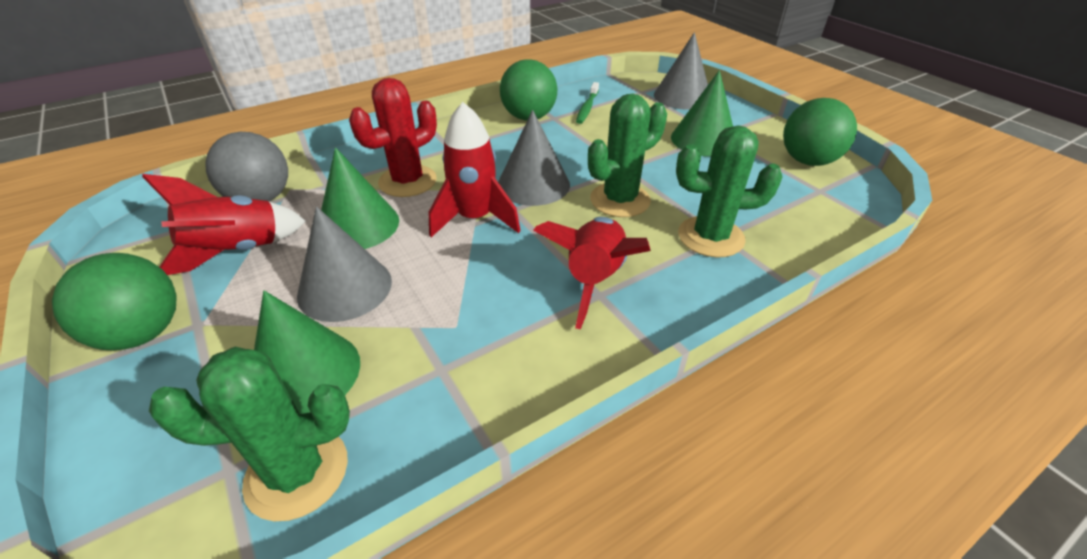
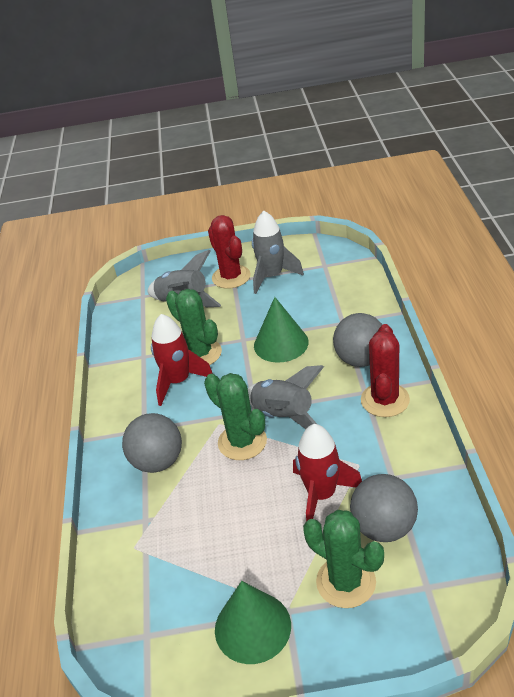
green ball: 3 -> 0
green cone: 3 -> 2
green toothbrush: 1 -> 0
grey ball: 1 -> 3
grey cone: 3 -> 0
grey rocket: 0 -> 3
red cactus: 1 -> 2
red rocket: 3 -> 2

